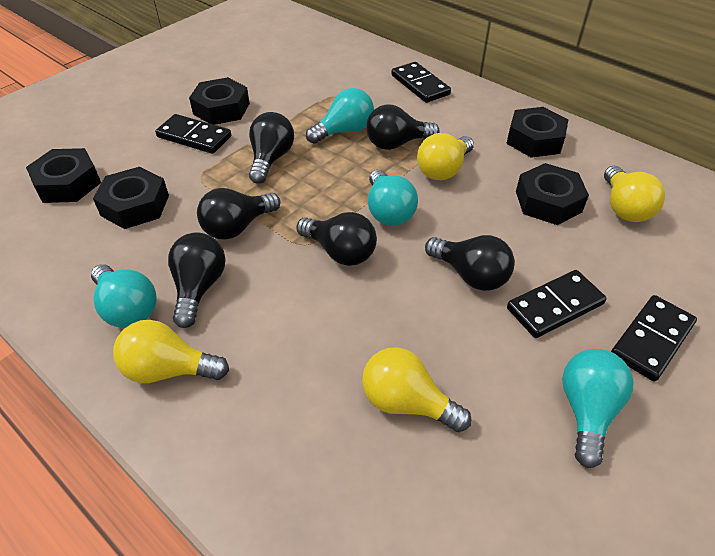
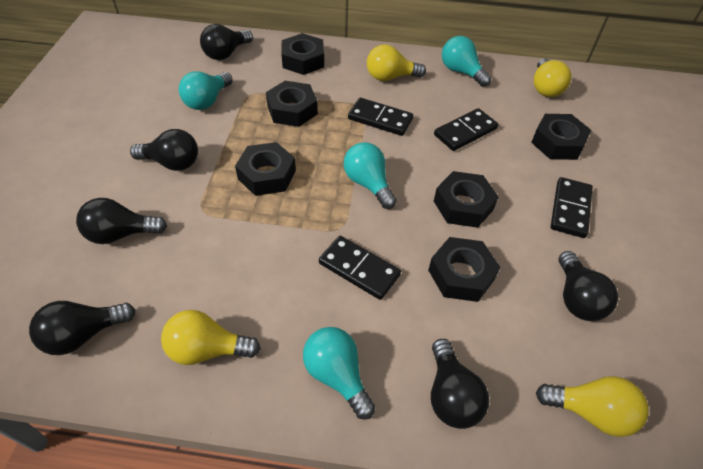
black nut: 5 -> 6

